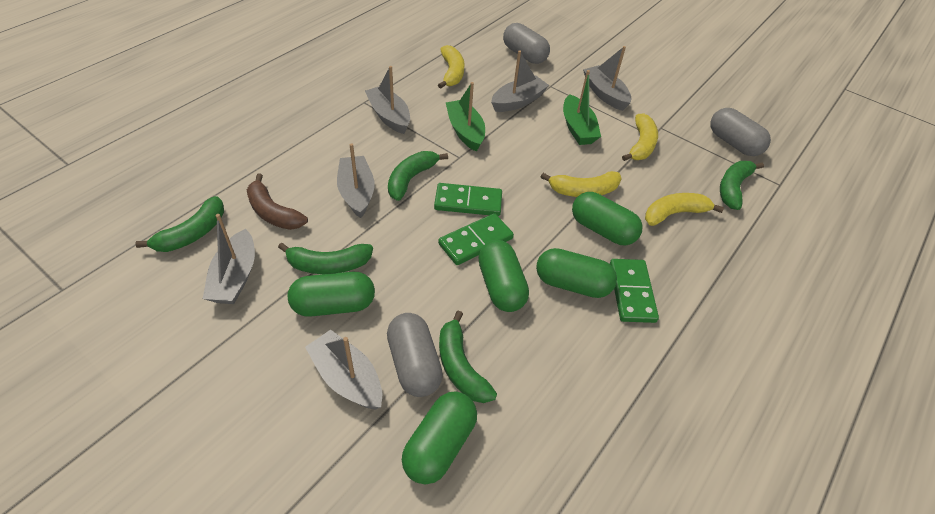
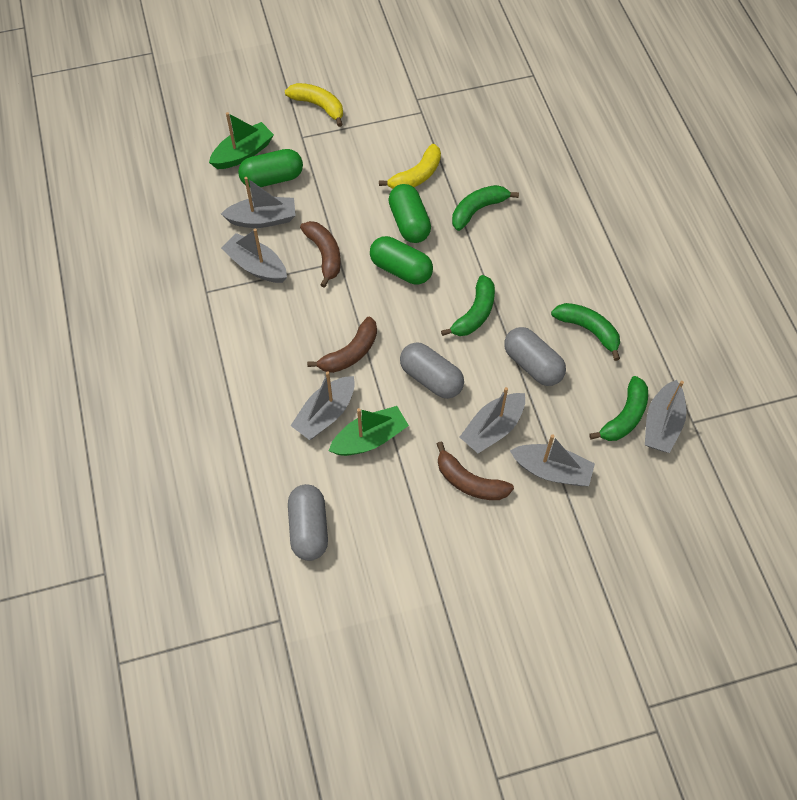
brown banana: 1 -> 3
green banana: 5 -> 4
green capsule: 5 -> 3
green domino: 3 -> 0
yellow banana: 4 -> 2

